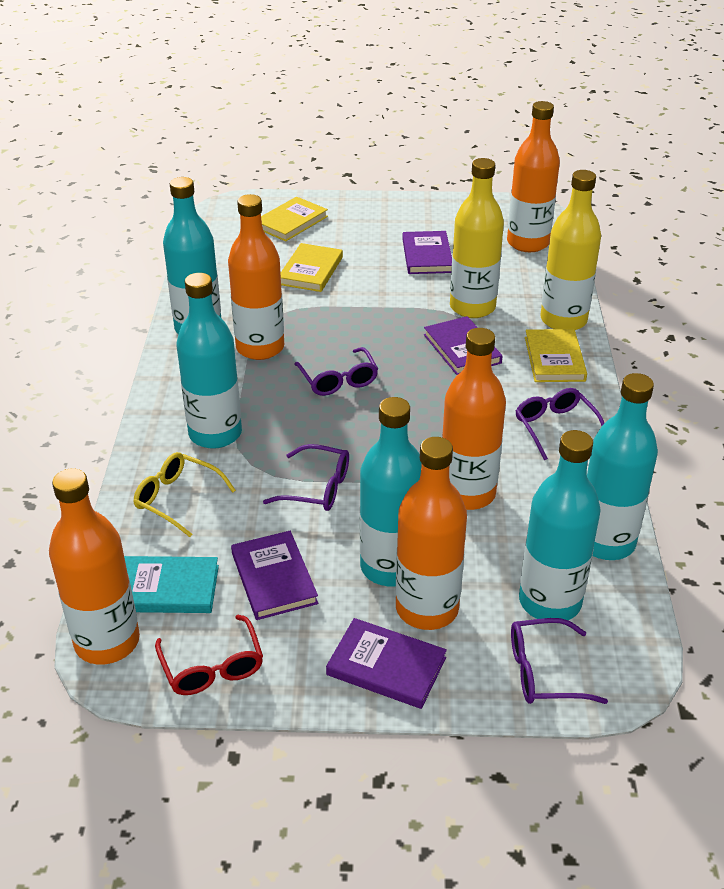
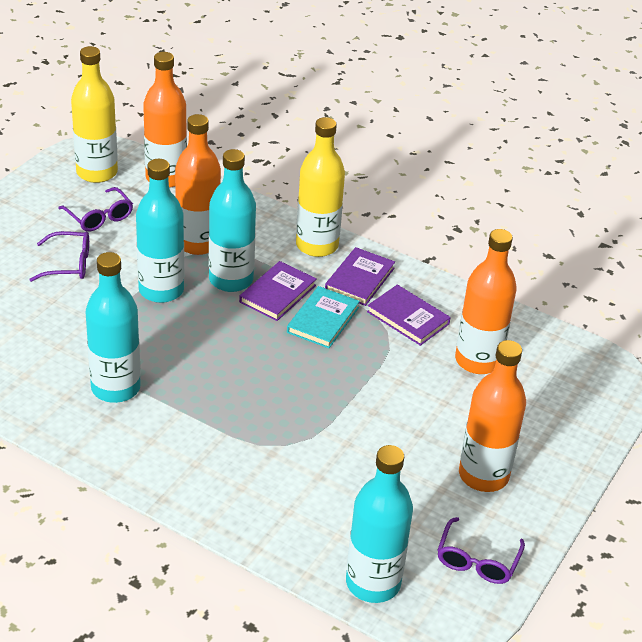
orange bottle: 5 -> 4
purple book: 4 -> 3
purple glasses: 4 -> 3
red glasses: 1 -> 0
turquoise bottle: 5 -> 4
yellow book: 3 -> 0
yellow glasses: 1 -> 0

